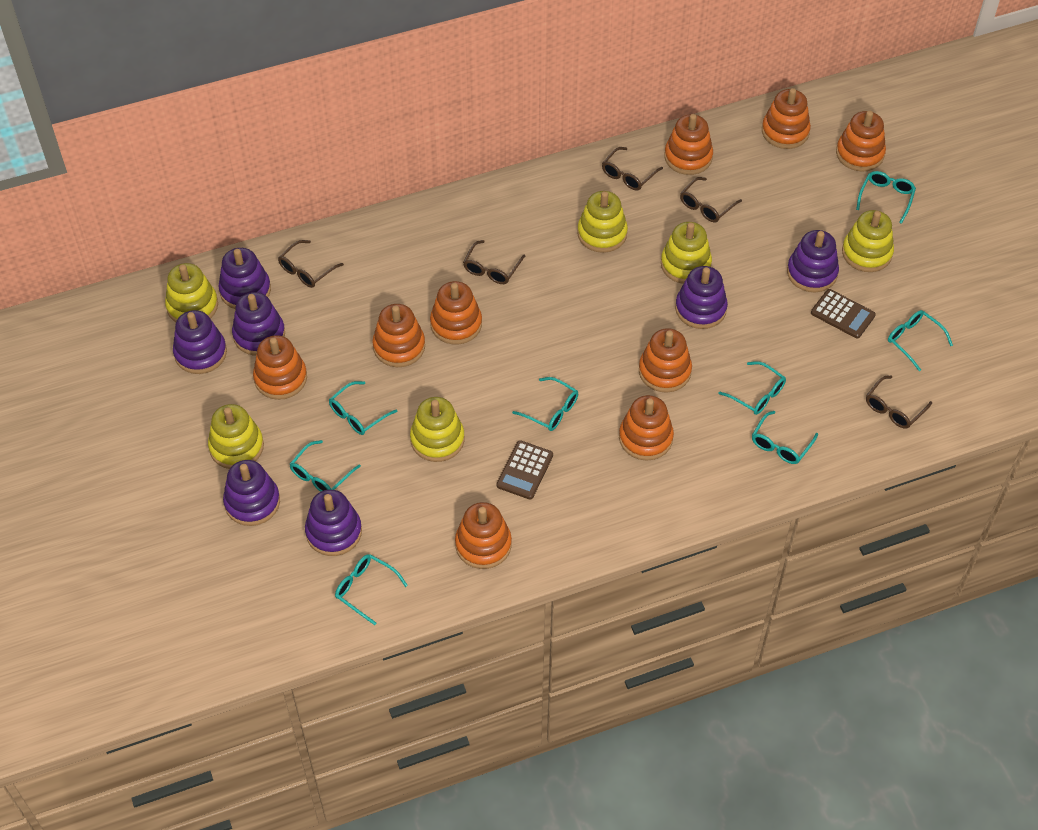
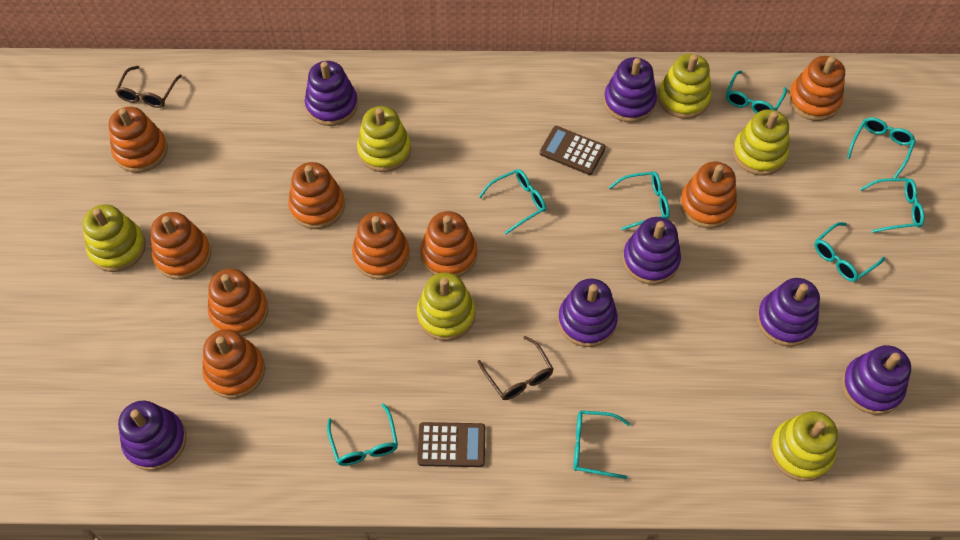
brown glasses: 5 -> 2

